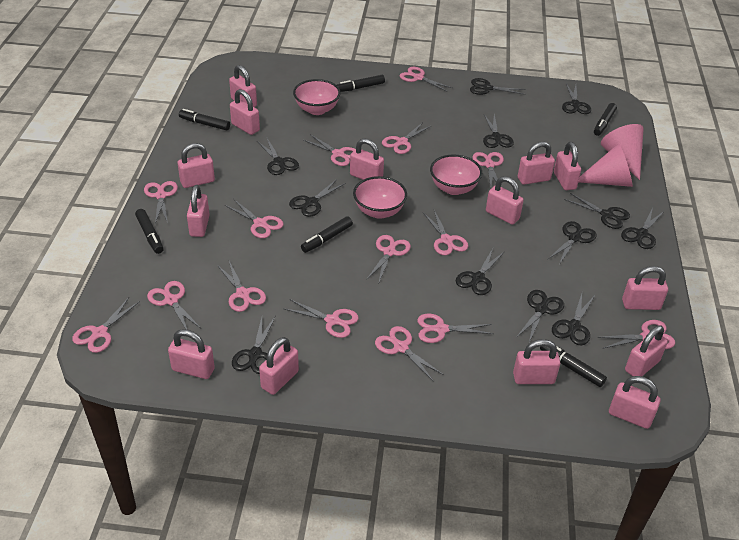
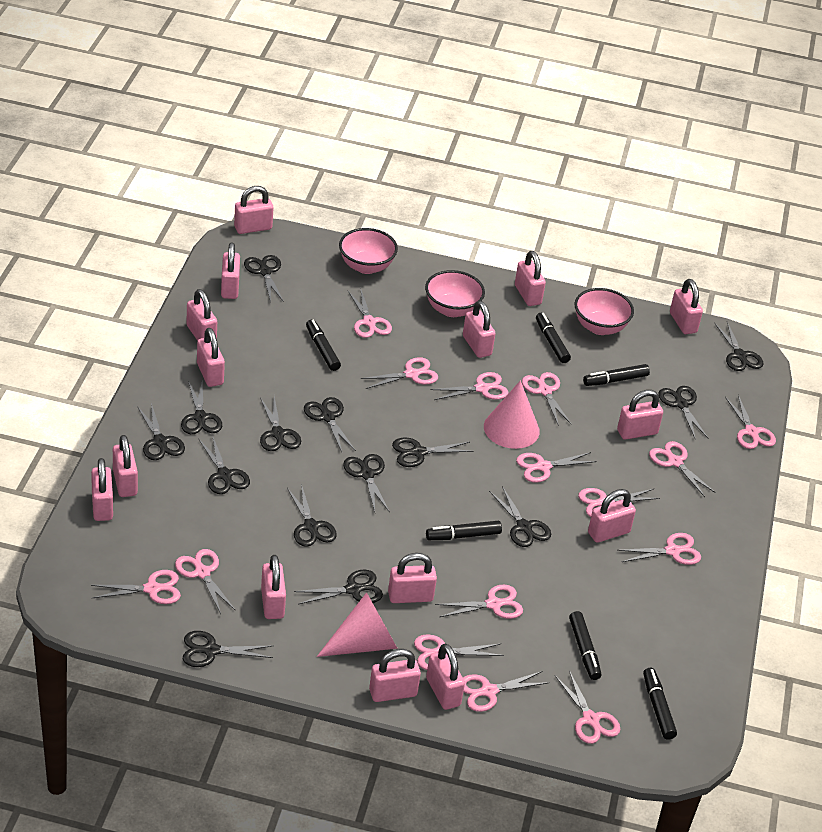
black scissors: 12 -> 14
pink padlock: 14 -> 15

